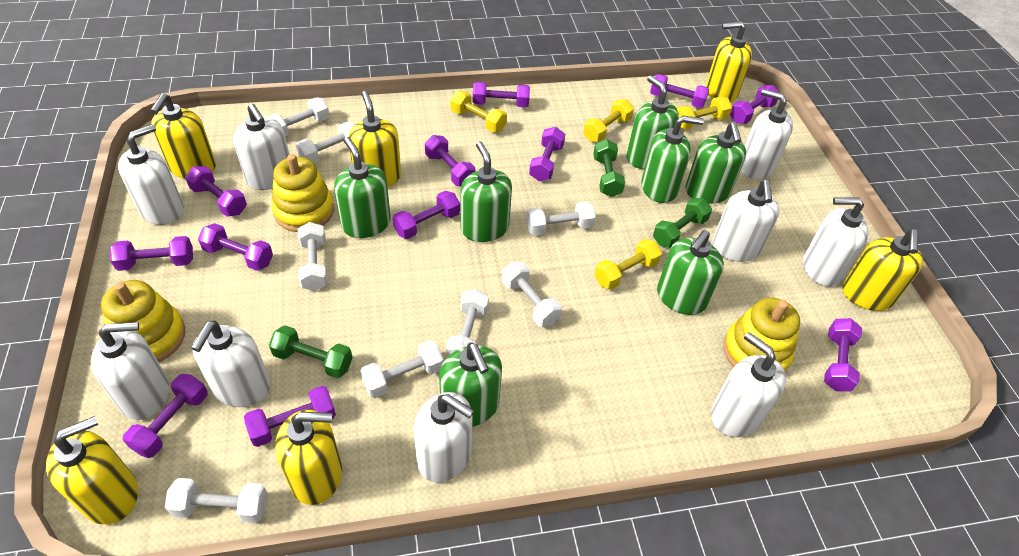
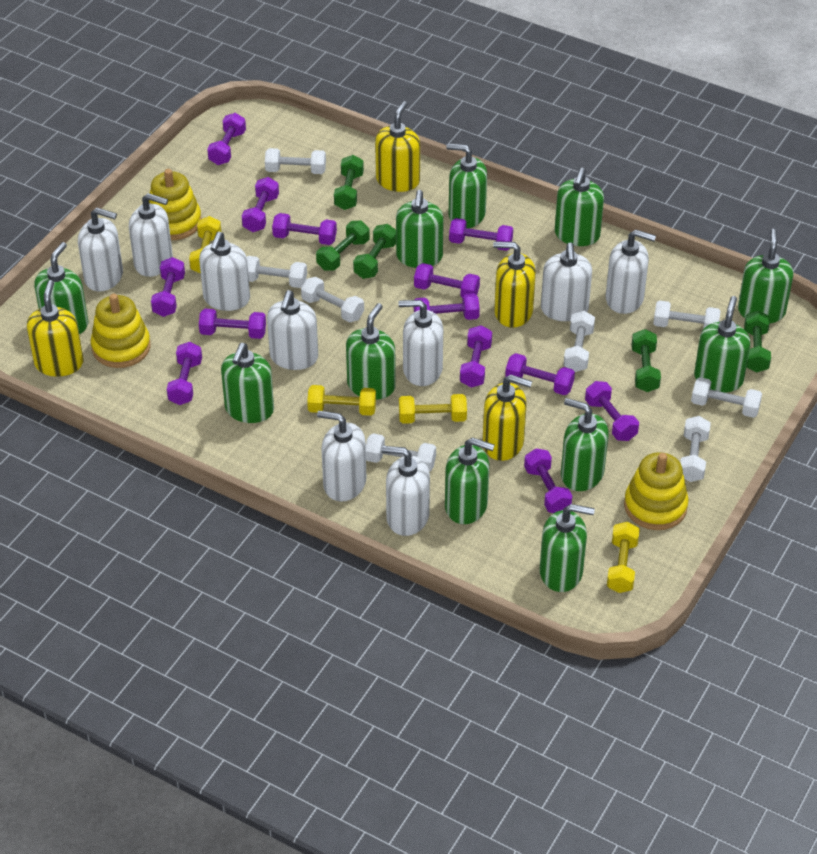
green dumbbell: 3 -> 5
green soap dispenser: 7 -> 11
purple dumbbell: 12 -> 13
yellow soap dispenser: 6 -> 4

